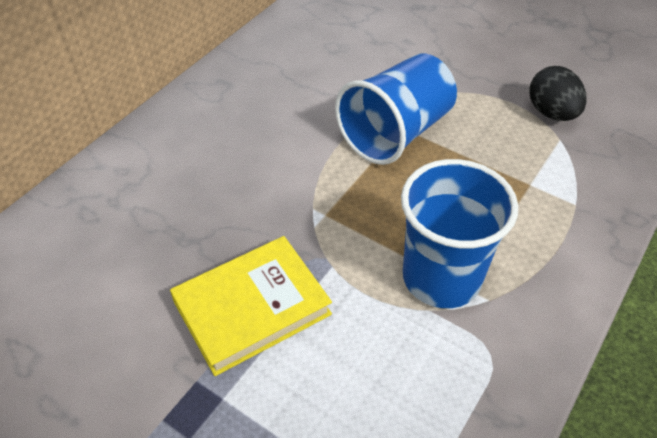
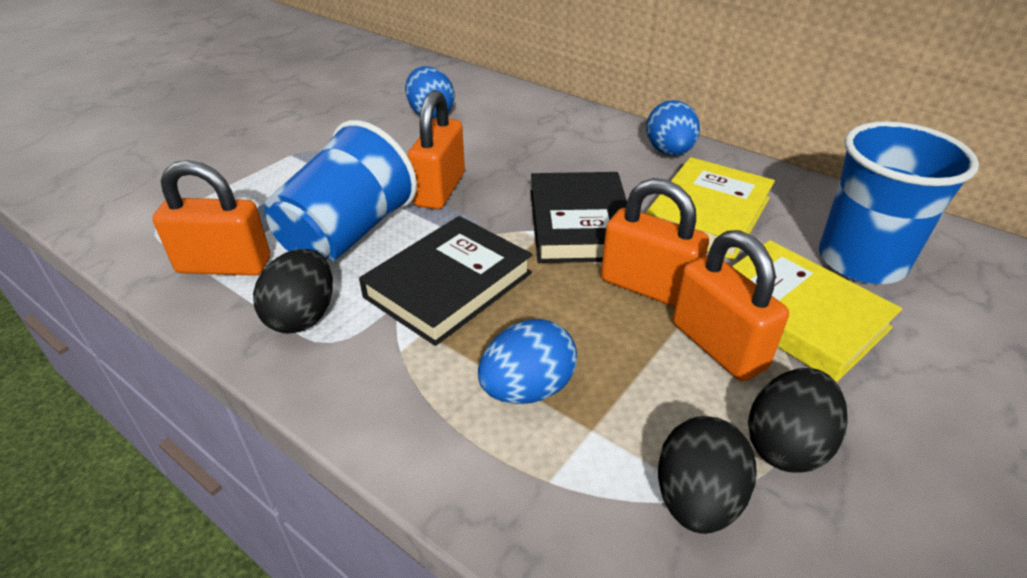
black book: 0 -> 2
black egg: 1 -> 3
blue egg: 0 -> 3
orange padlock: 0 -> 4
yellow book: 1 -> 2

